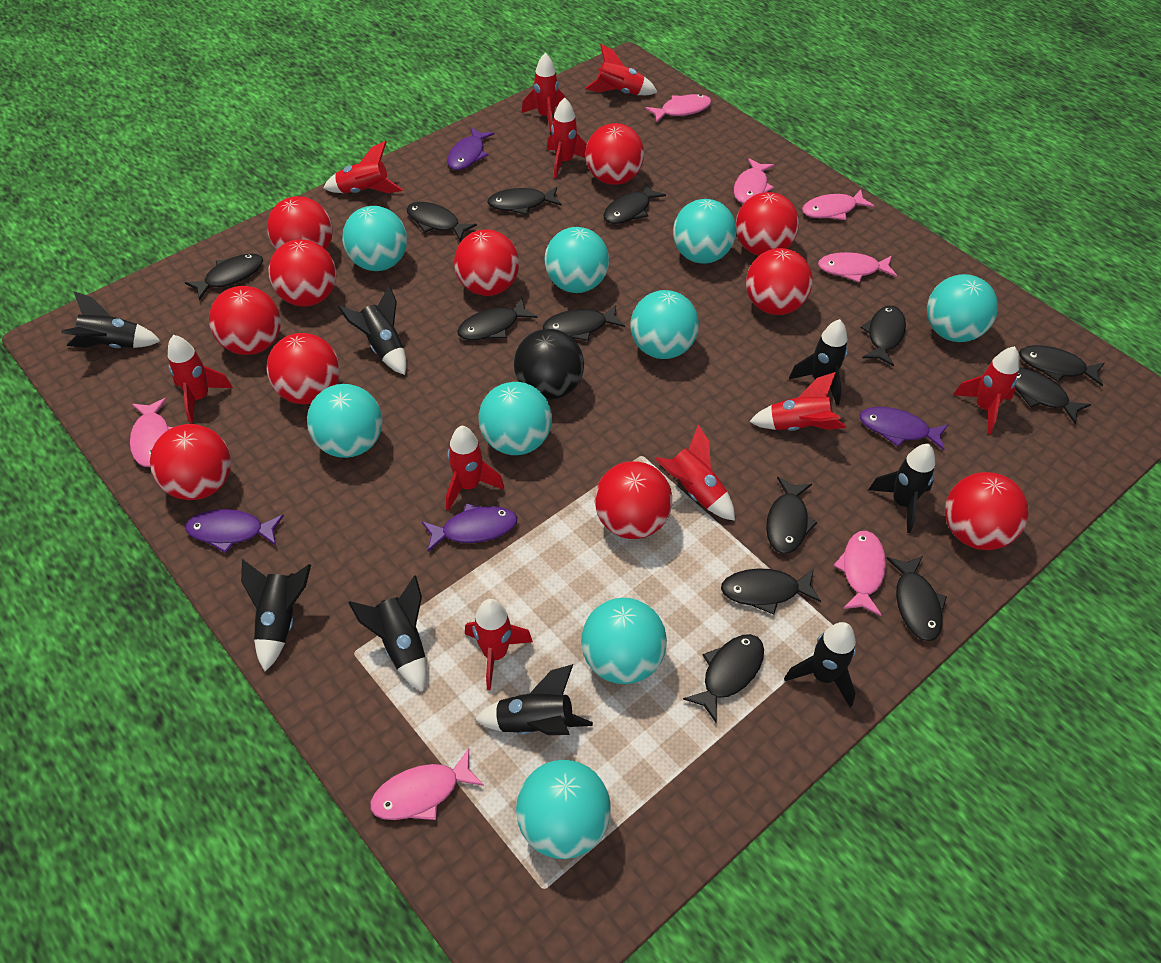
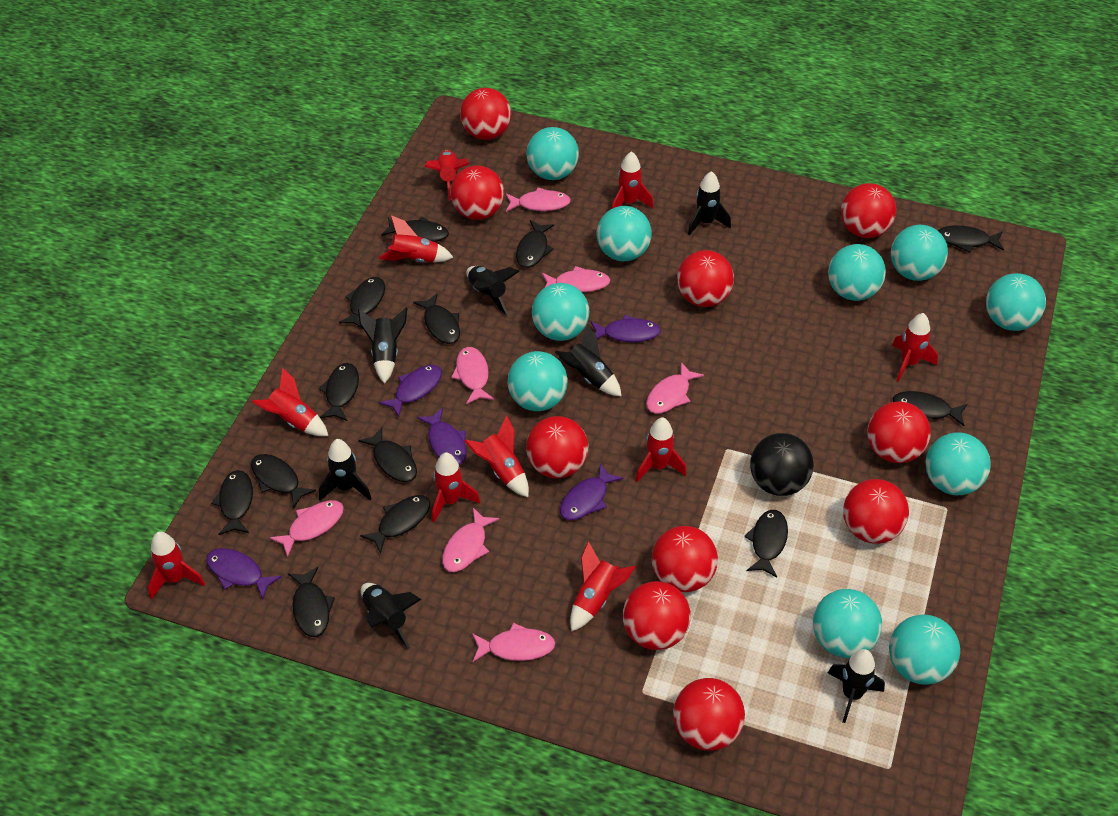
black rocket: 8 -> 7
purple fish: 4 -> 5
red ball: 11 -> 10
turquoise ball: 9 -> 10

